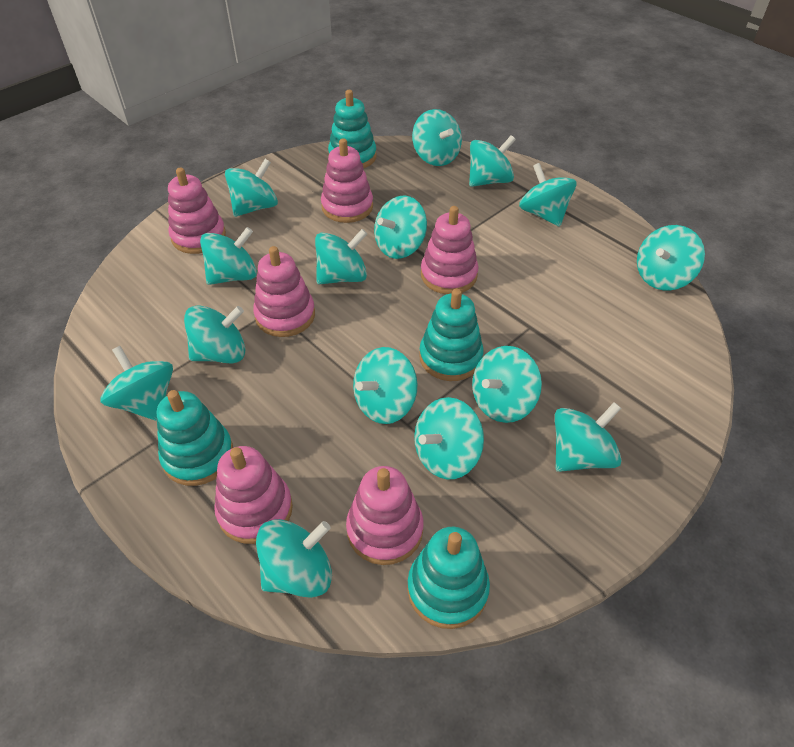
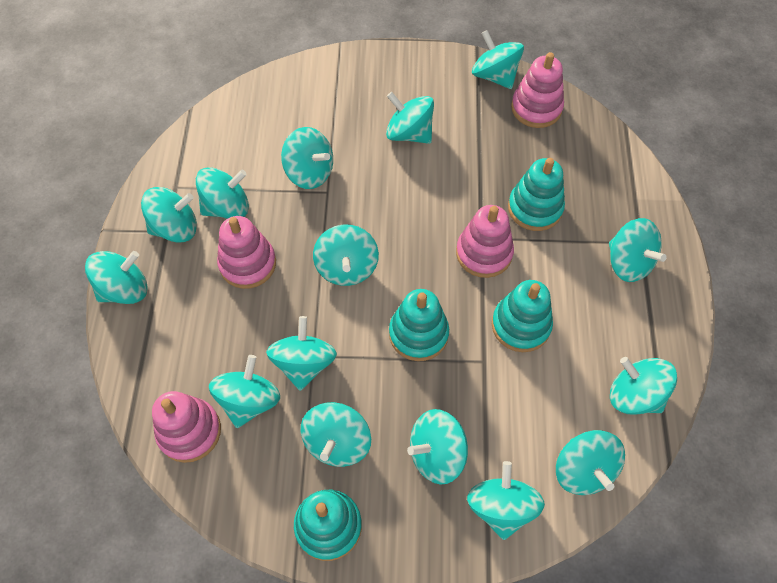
pink stacking toy: 6 -> 4

